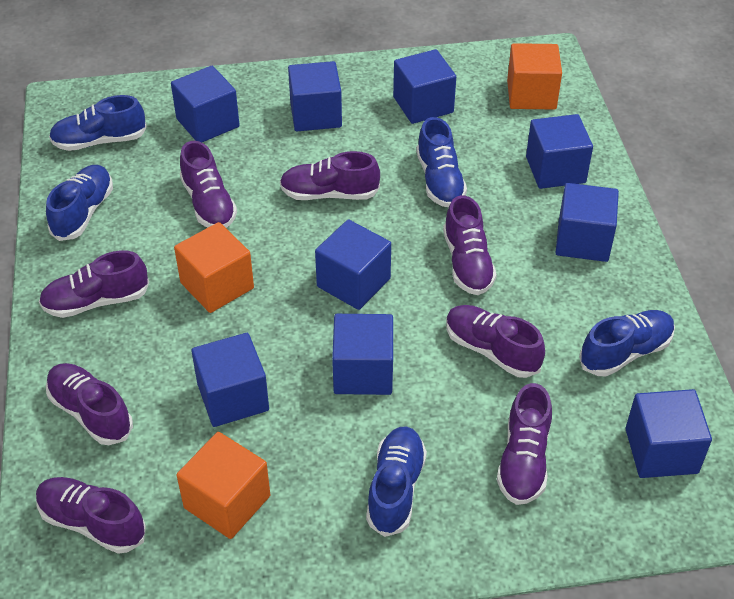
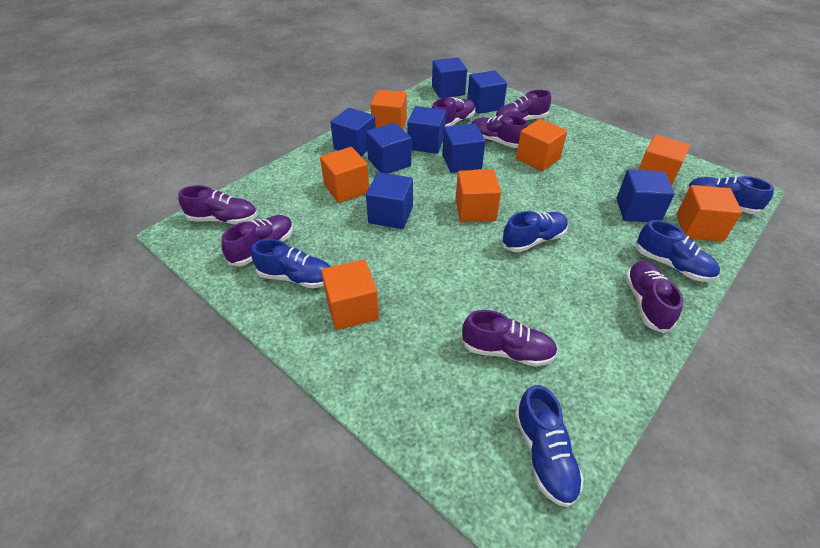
blue cube: 9 -> 8
orange cube: 3 -> 7
purple shoe: 8 -> 7

